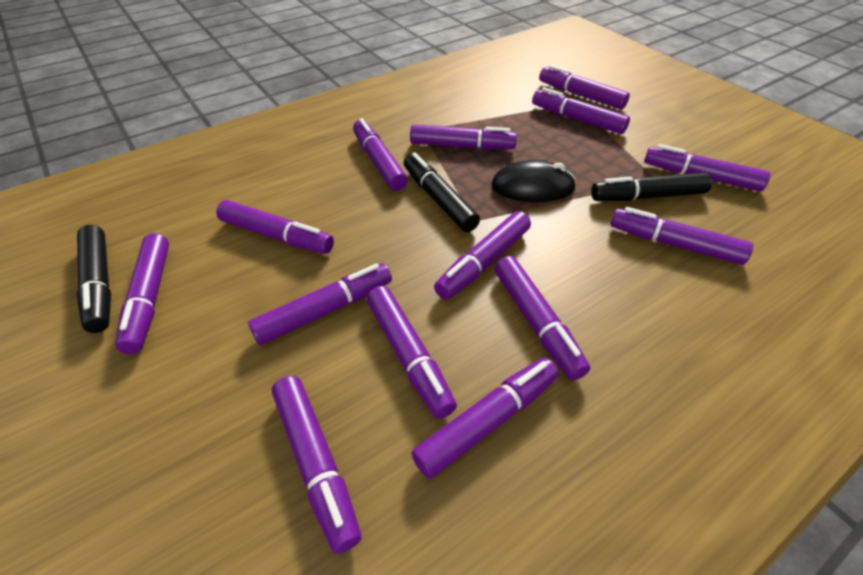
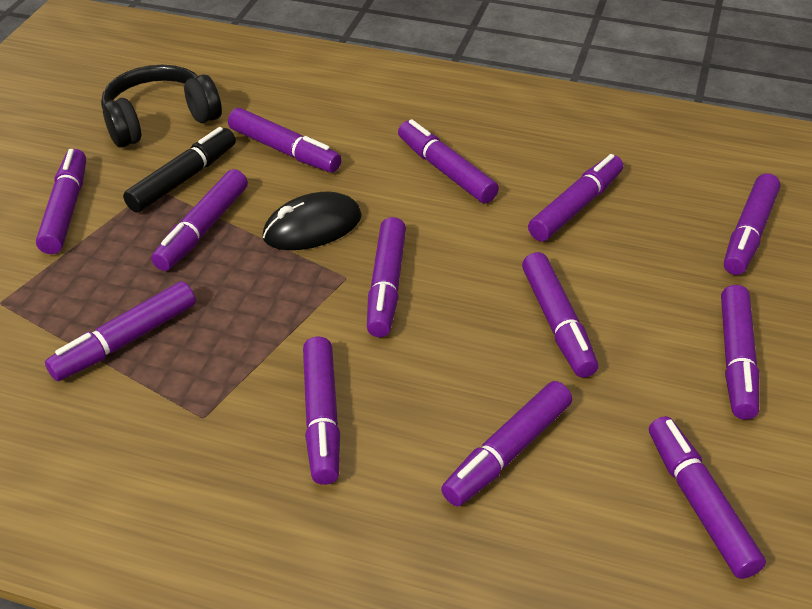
black headphones: 0 -> 1
black marker: 3 -> 1
purple marker: 14 -> 13

